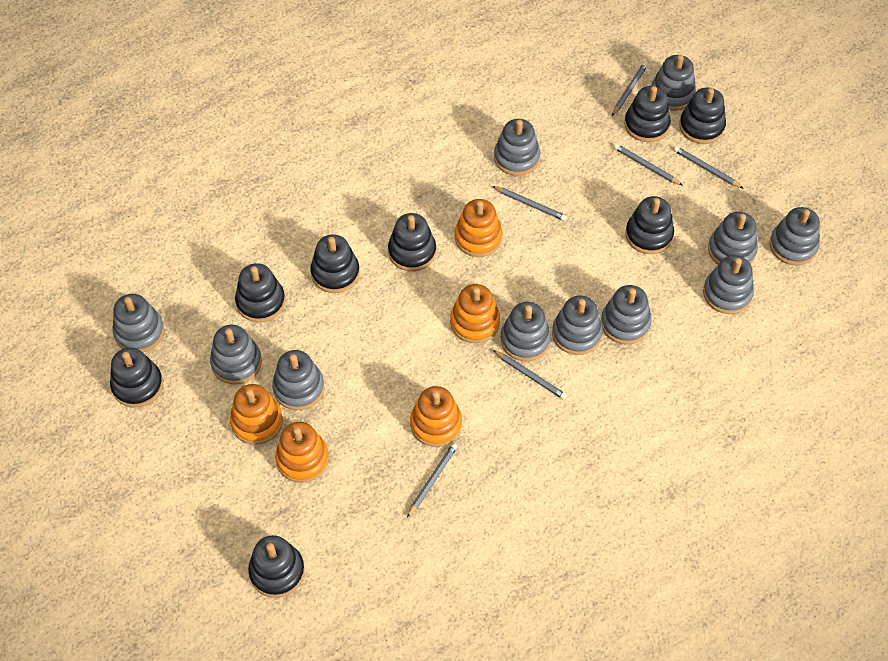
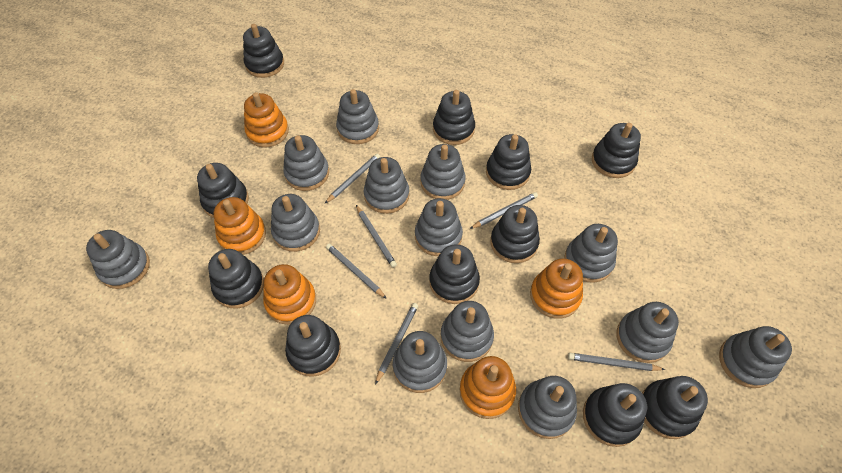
black stacking toy: 8 -> 11
grey stacking toy: 11 -> 13

